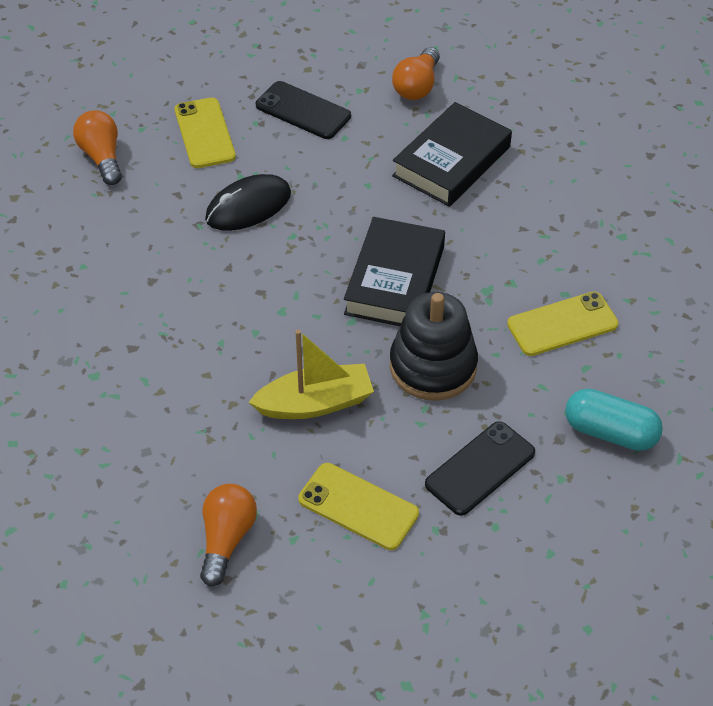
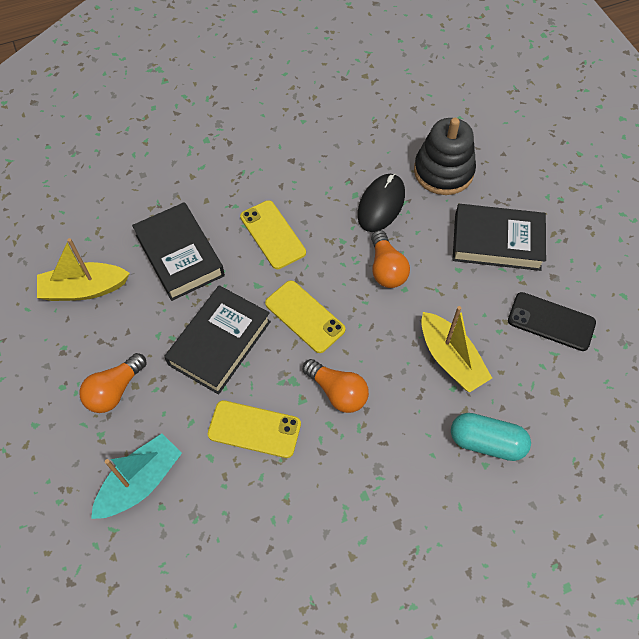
black book: 2 -> 3
black phone: 2 -> 1
turquoise boat: 0 -> 1
yellow boat: 1 -> 2

